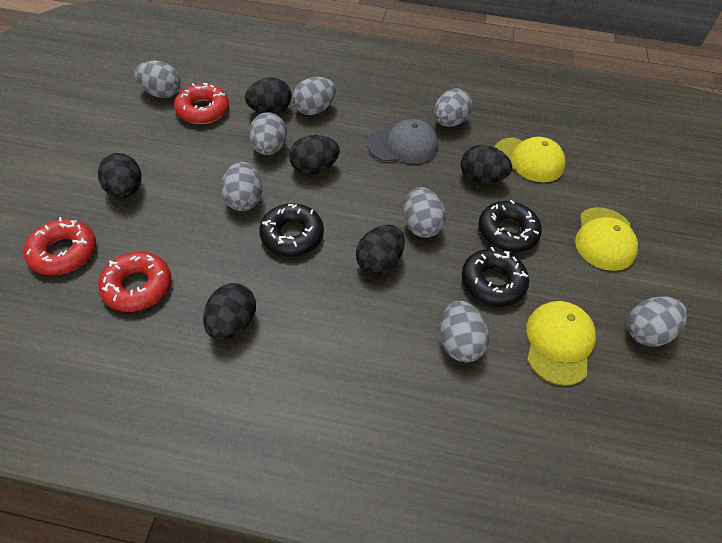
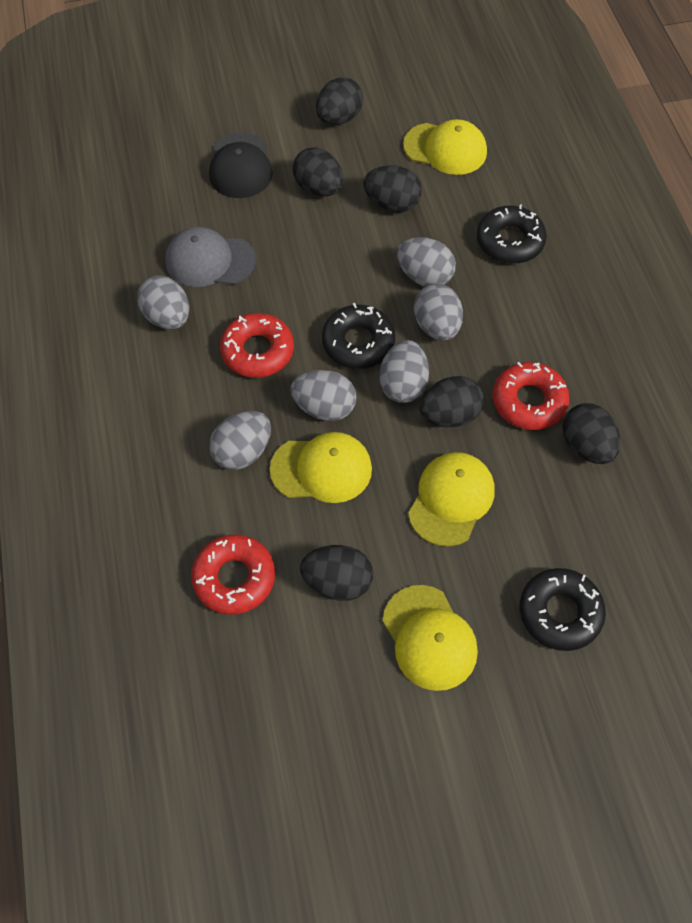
black cap: 0 -> 1
grey egg: 8 -> 6
yellow cap: 3 -> 4

